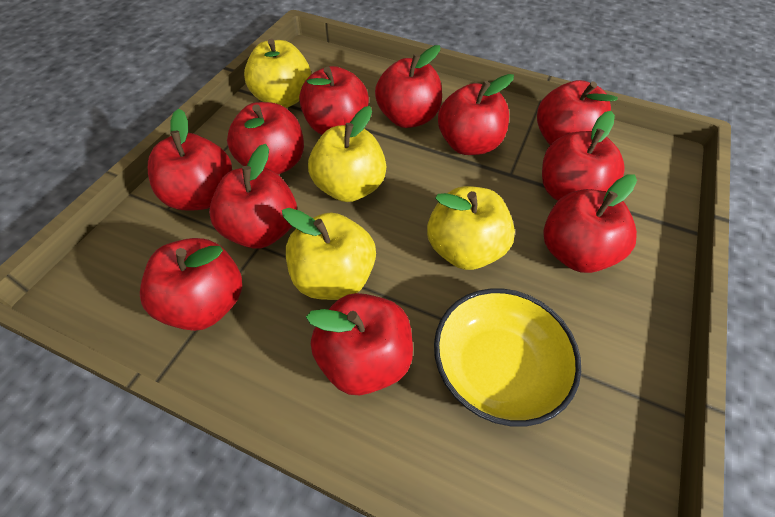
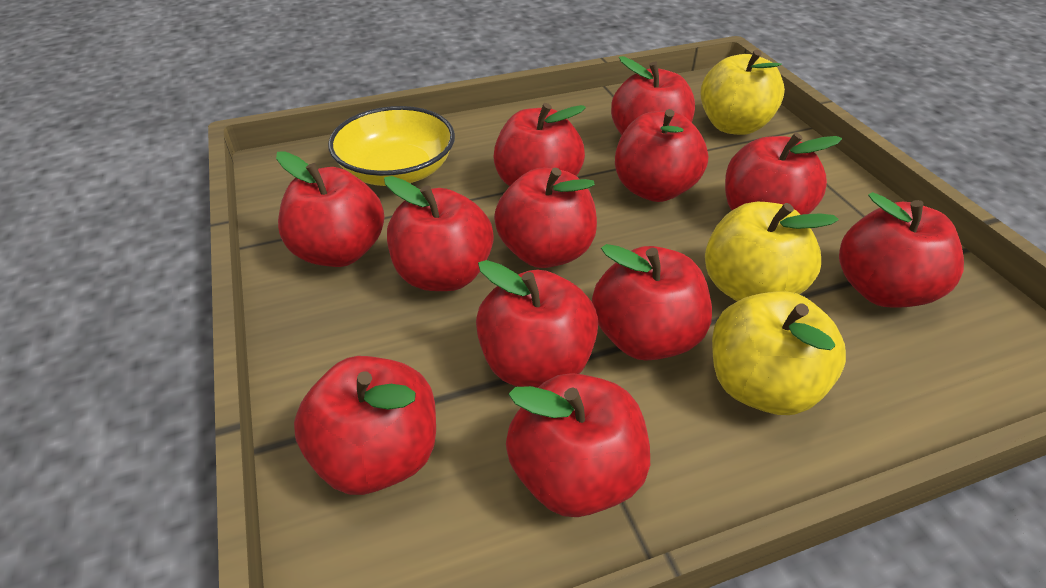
red apple: 11 -> 12
yellow apple: 4 -> 3

